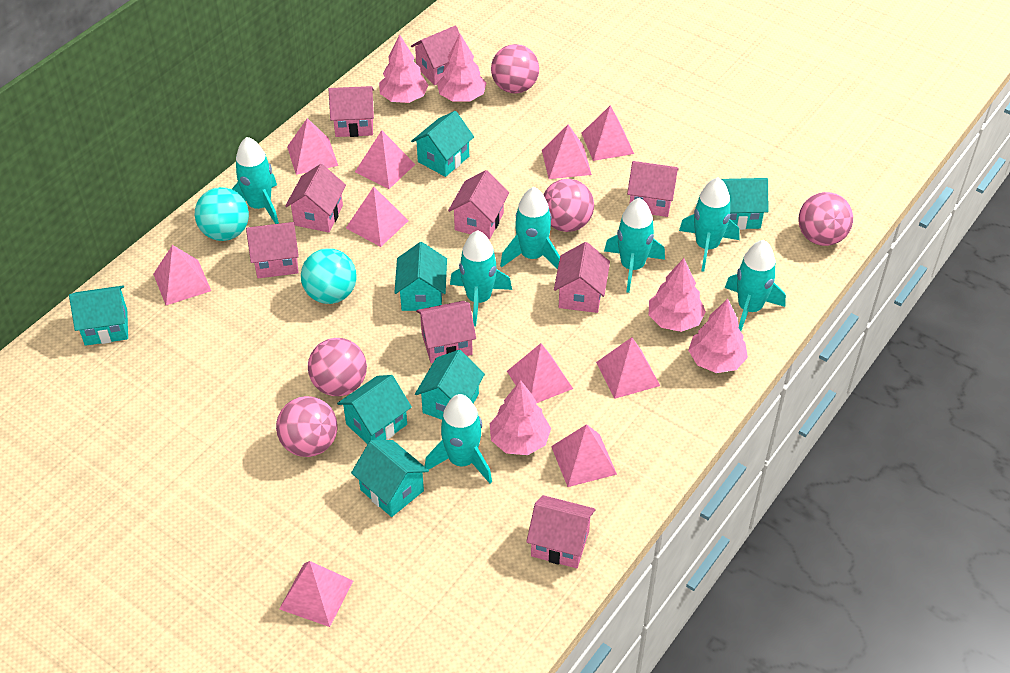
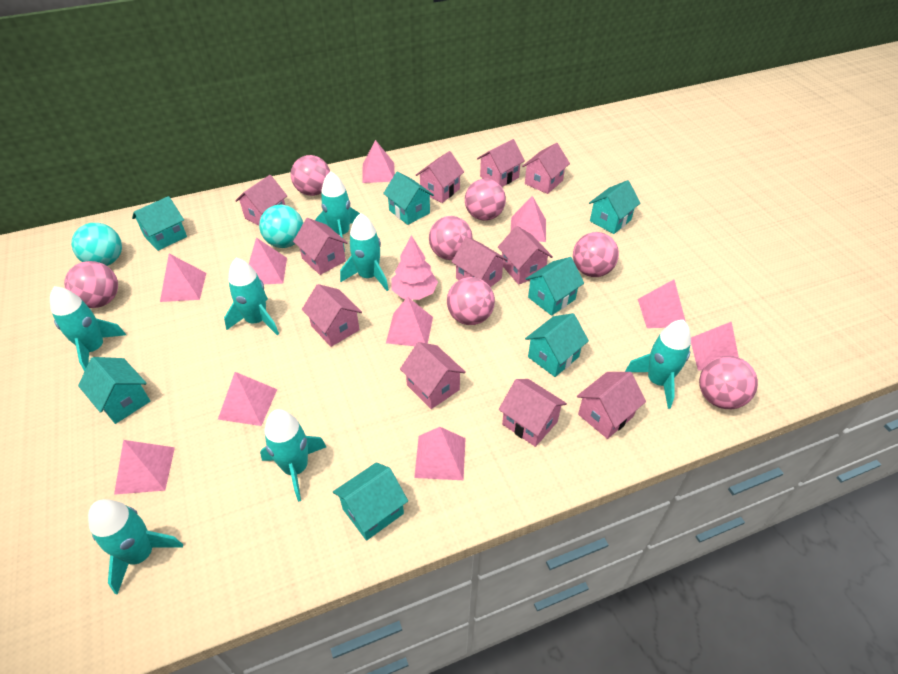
pink ball: 5 -> 7
pink house: 9 -> 11
pink tree: 5 -> 1

